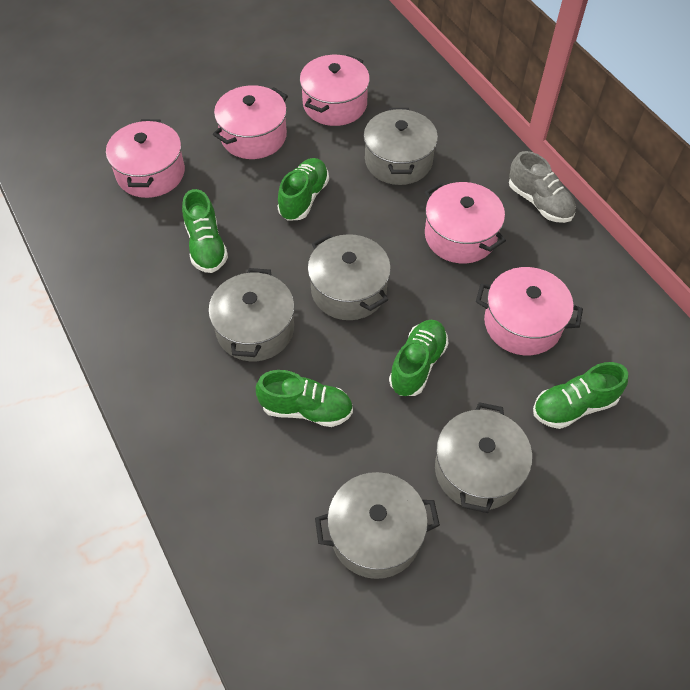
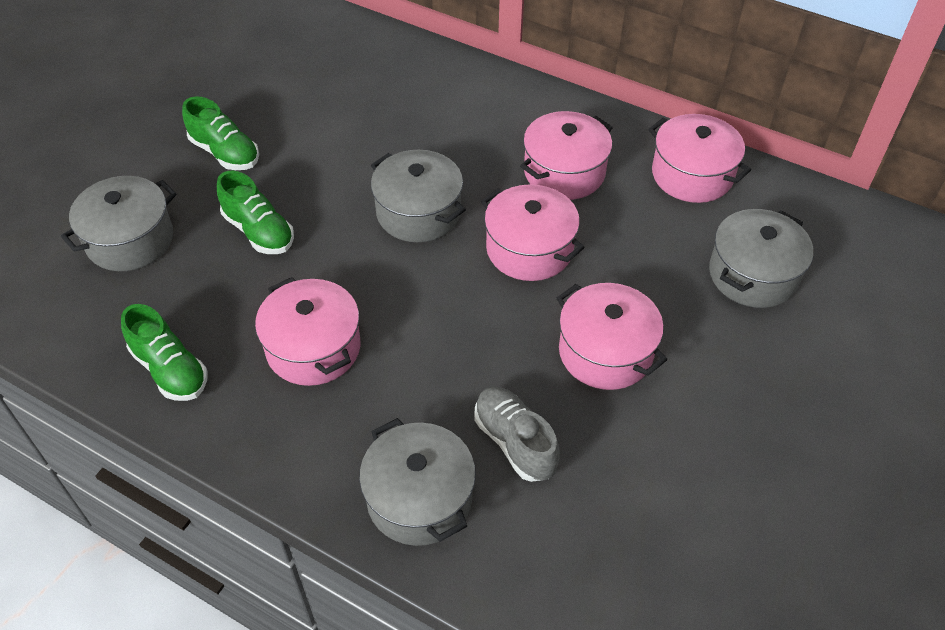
green shoe: 5 -> 3
grey pot: 5 -> 4

